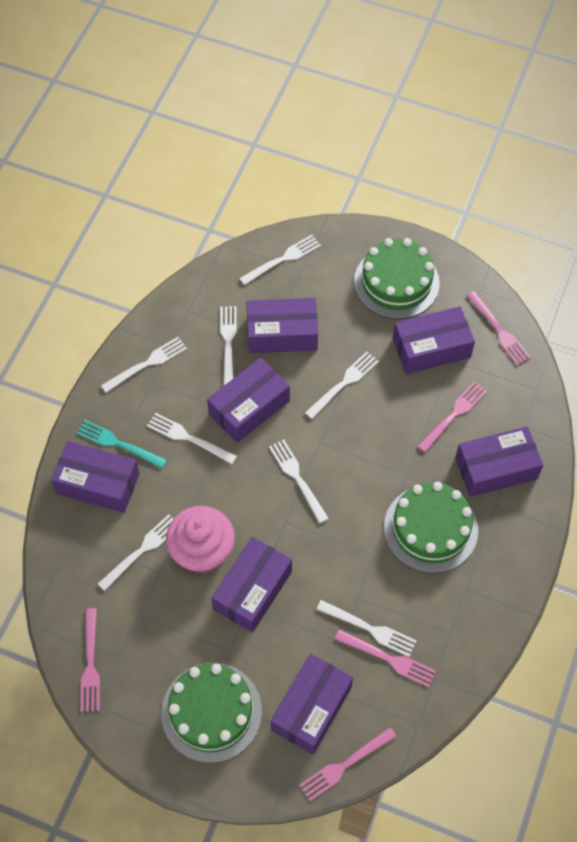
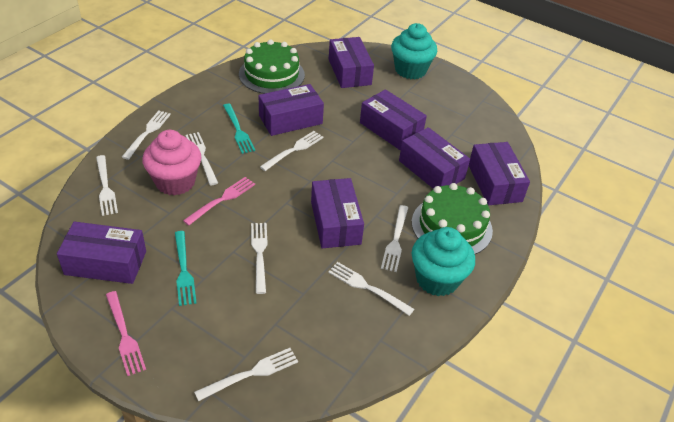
green cake: 3 -> 2
pink fork: 5 -> 2
turquoise cupcake: 0 -> 2
turquoise fork: 1 -> 2

